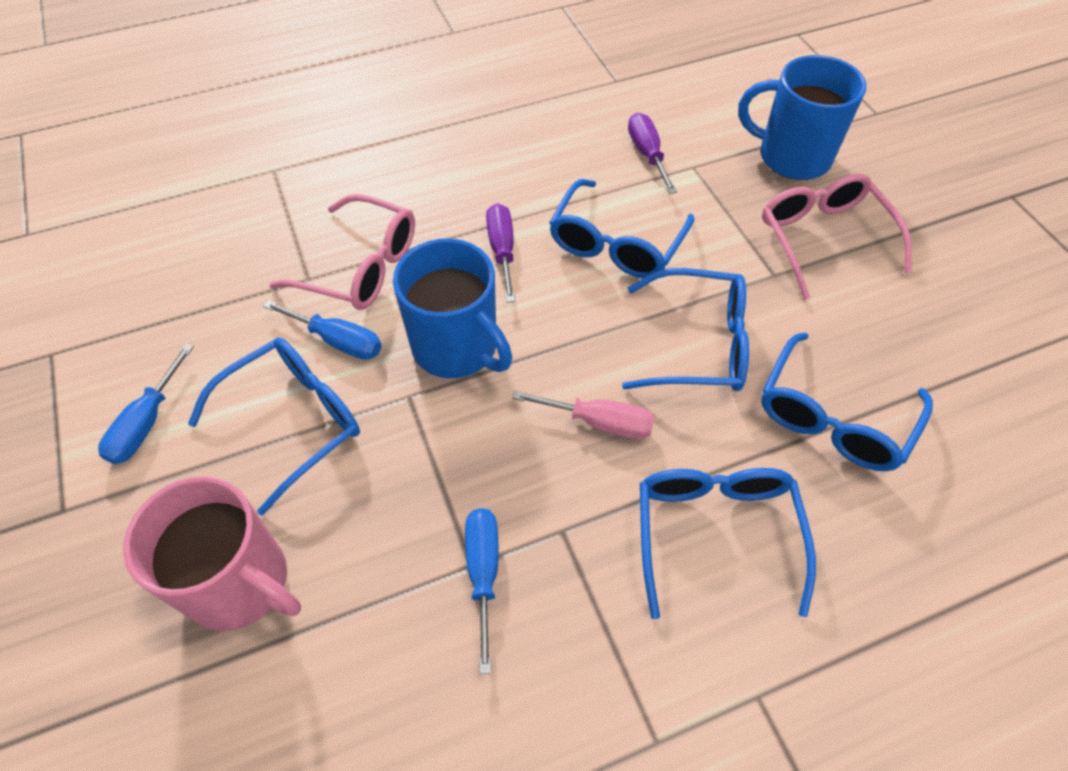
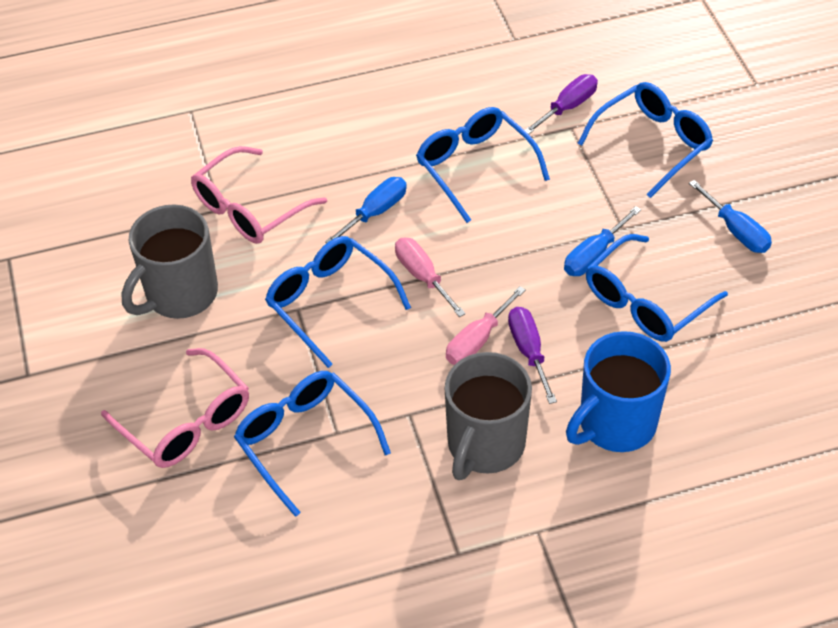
blue mug: 2 -> 1
grey mug: 0 -> 2
pink mug: 1 -> 0
pink screwdriver: 1 -> 2

